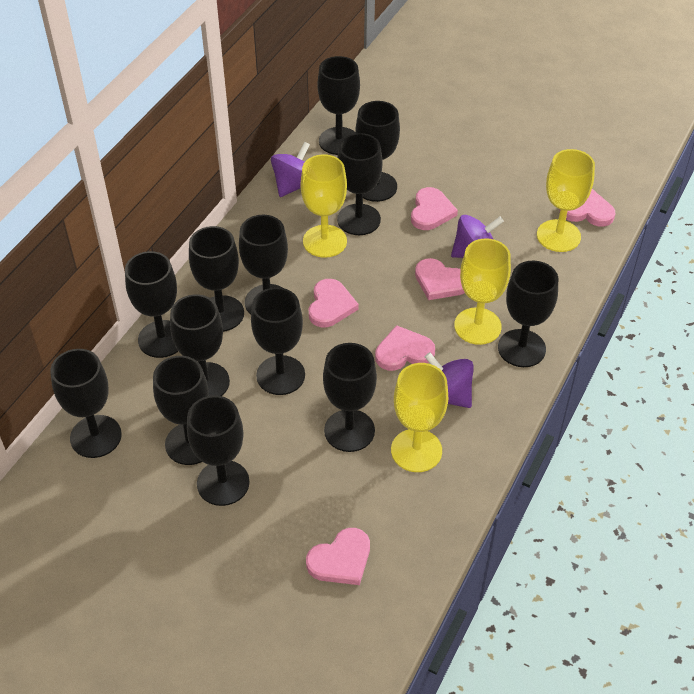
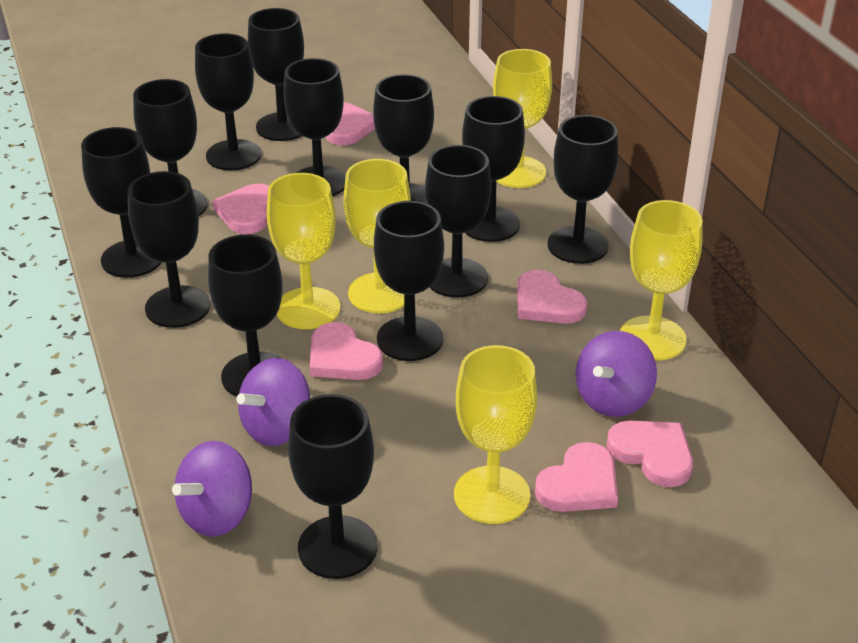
yellow goblet: 4 -> 5

